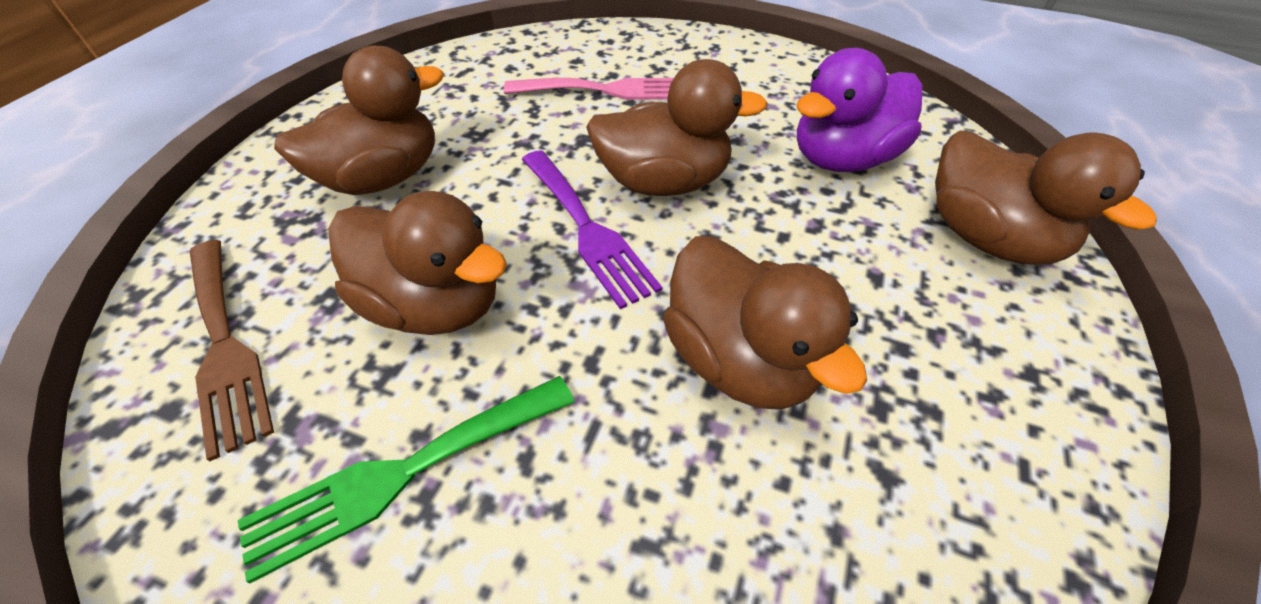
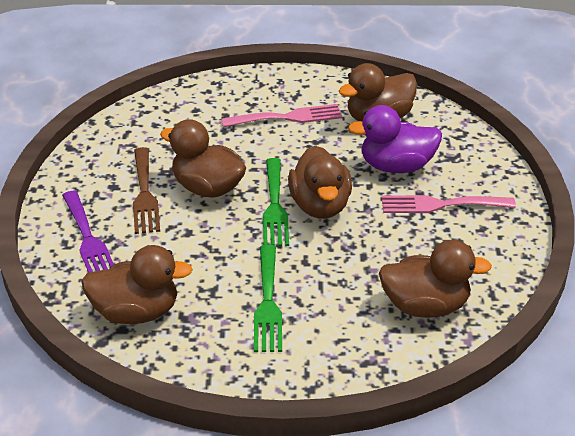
green fork: 1 -> 2
pink fork: 1 -> 2

